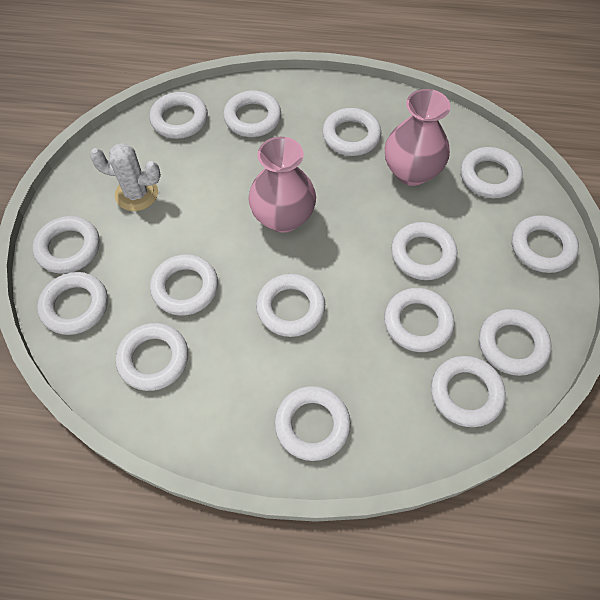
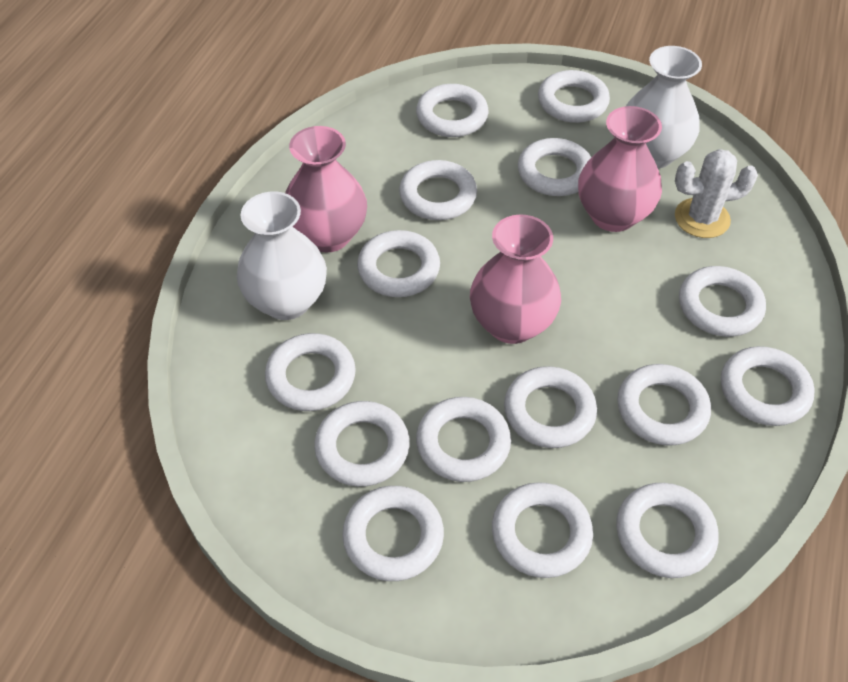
pink vase: 2 -> 3
white vase: 0 -> 2

